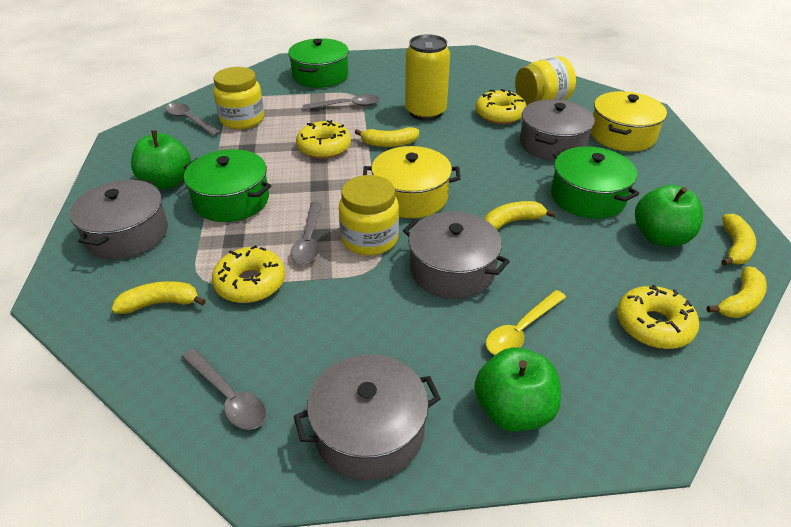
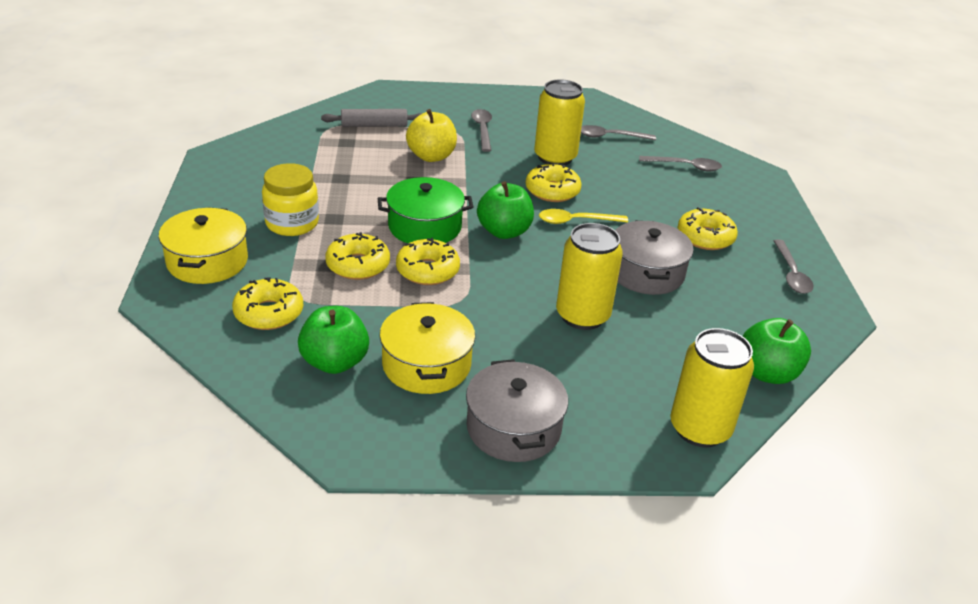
green pot: 3 -> 1
grey pot: 4 -> 2
grey rolling pin: 0 -> 1
yellow apple: 0 -> 1
yellow banana: 5 -> 0
yellow can: 1 -> 3
yellow donut: 4 -> 5
yellow jar: 3 -> 1

